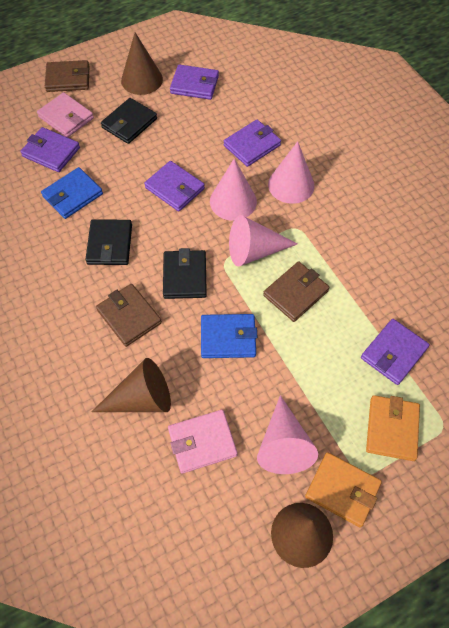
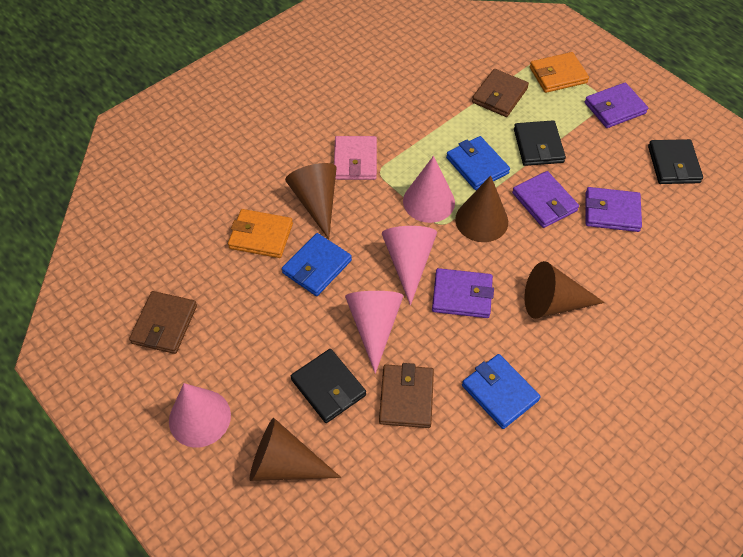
blue wallet: 2 -> 3
brown cone: 3 -> 4
pink wallet: 2 -> 1
purple wallet: 5 -> 4

